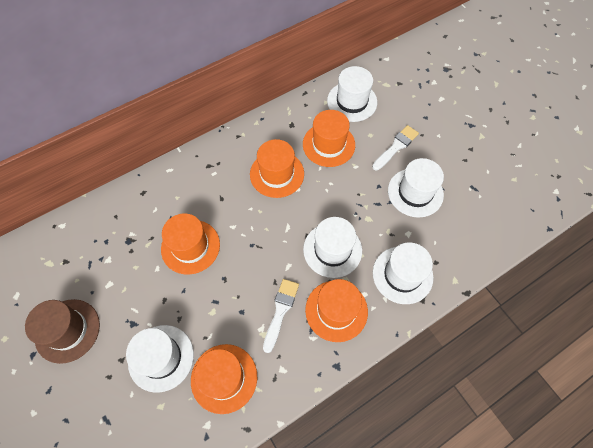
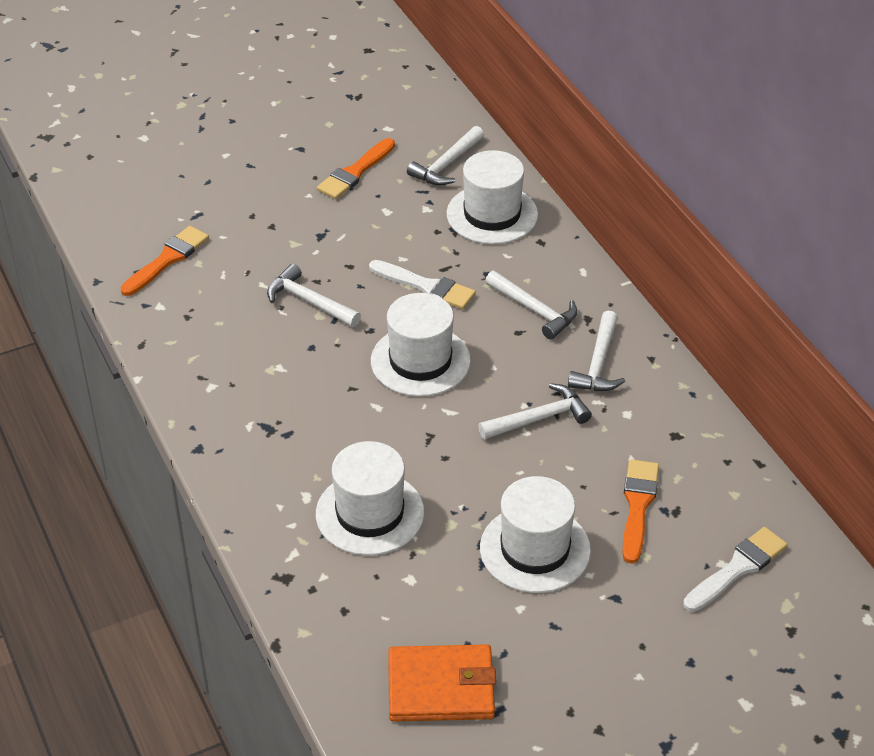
brown hat: 1 -> 0
orange brush: 0 -> 3
orange hat: 5 -> 0
orange wallet: 0 -> 1
white hammer: 0 -> 5
white hat: 5 -> 4

